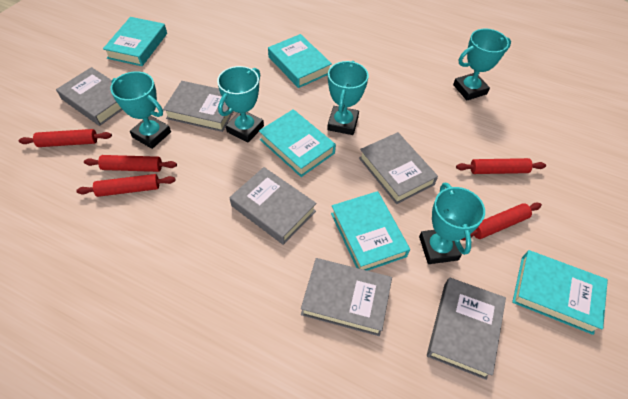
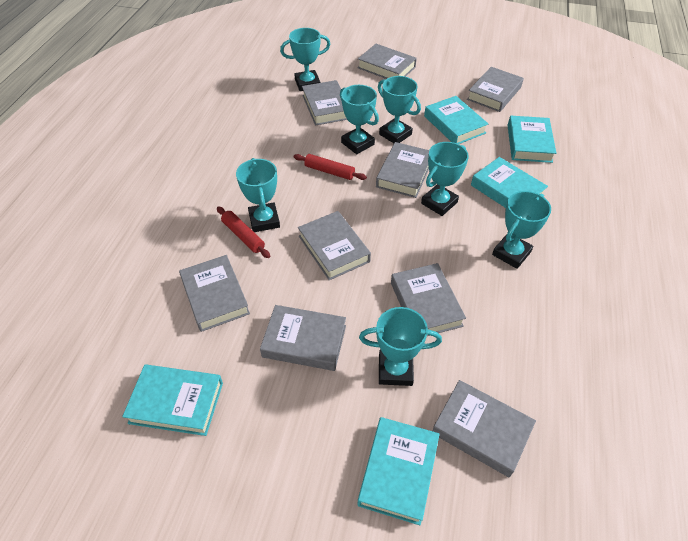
grey book: 6 -> 9
red rolling pin: 5 -> 2
turquoise trophy: 5 -> 7

